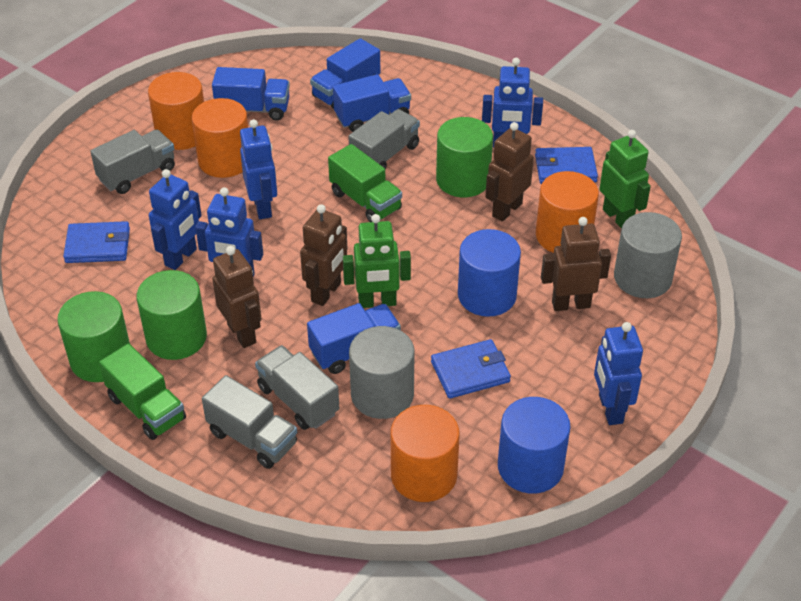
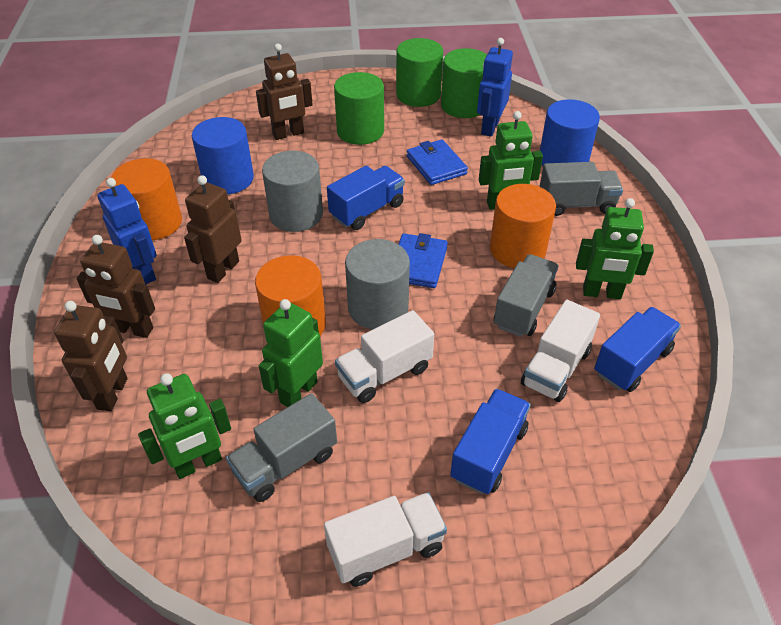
blue robot: 5 -> 2
blue truck: 4 -> 3
blue wallet: 3 -> 2
green robot: 2 -> 4
green truck: 2 -> 0
grey truck: 4 -> 3
orange cylinder: 4 -> 3
white truck: 0 -> 3

